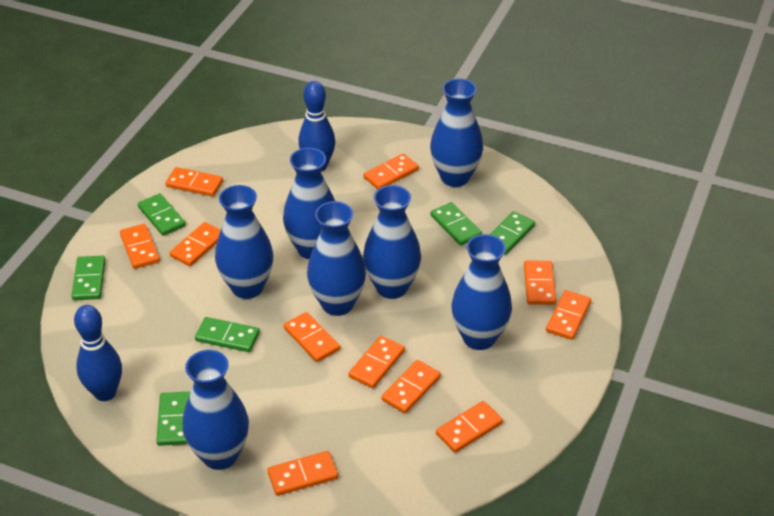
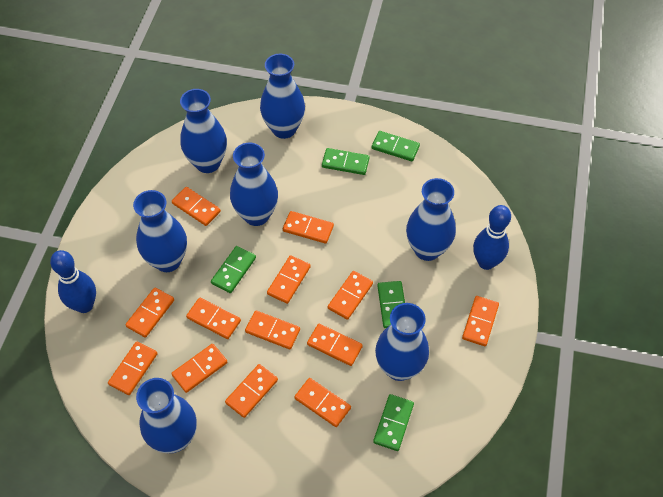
green domino: 6 -> 5
orange domino: 11 -> 13

